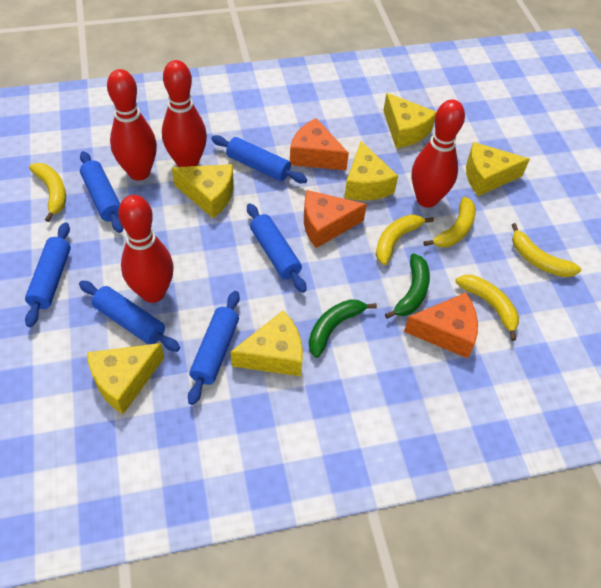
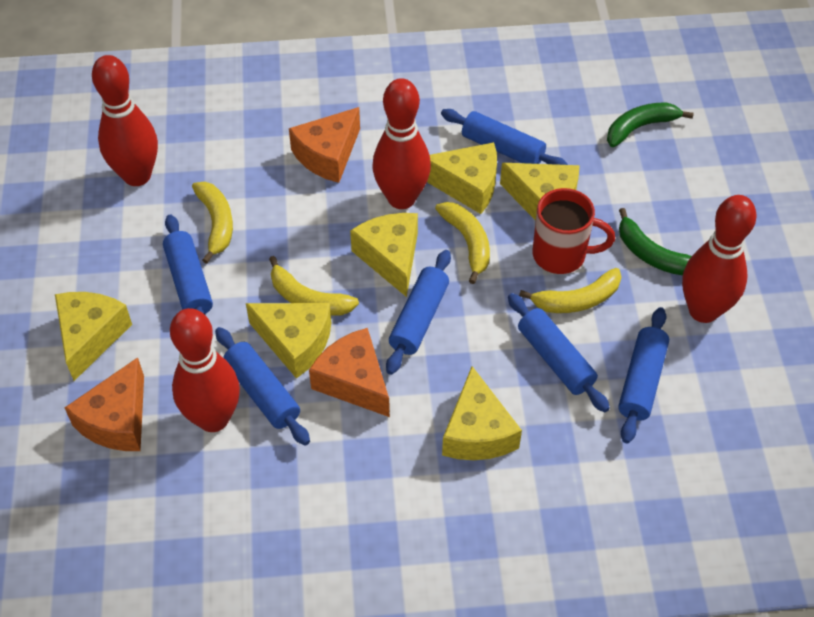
red mug: 0 -> 1
yellow banana: 5 -> 4

